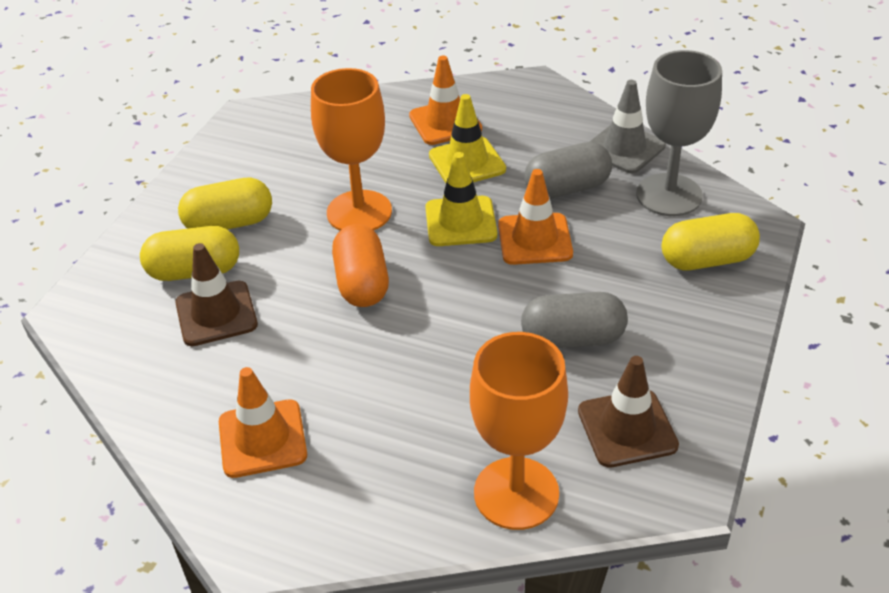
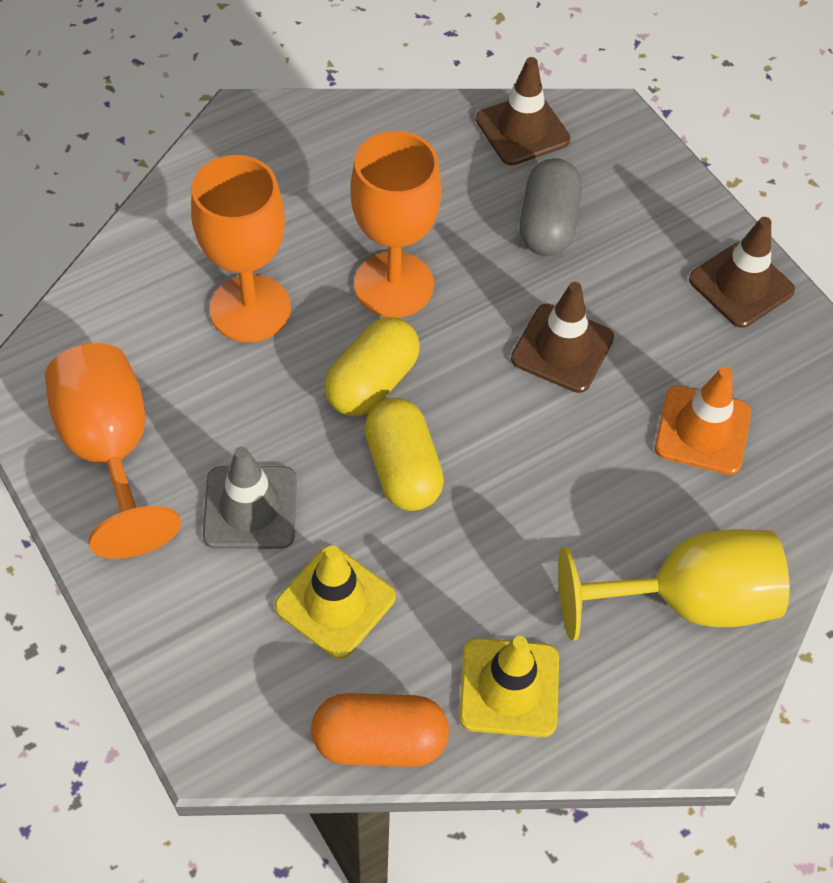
brown traffic cone: 2 -> 3
grey capsule: 2 -> 1
grey goblet: 1 -> 0
orange goblet: 2 -> 3
orange traffic cone: 3 -> 1
yellow capsule: 3 -> 2
yellow goblet: 0 -> 1

